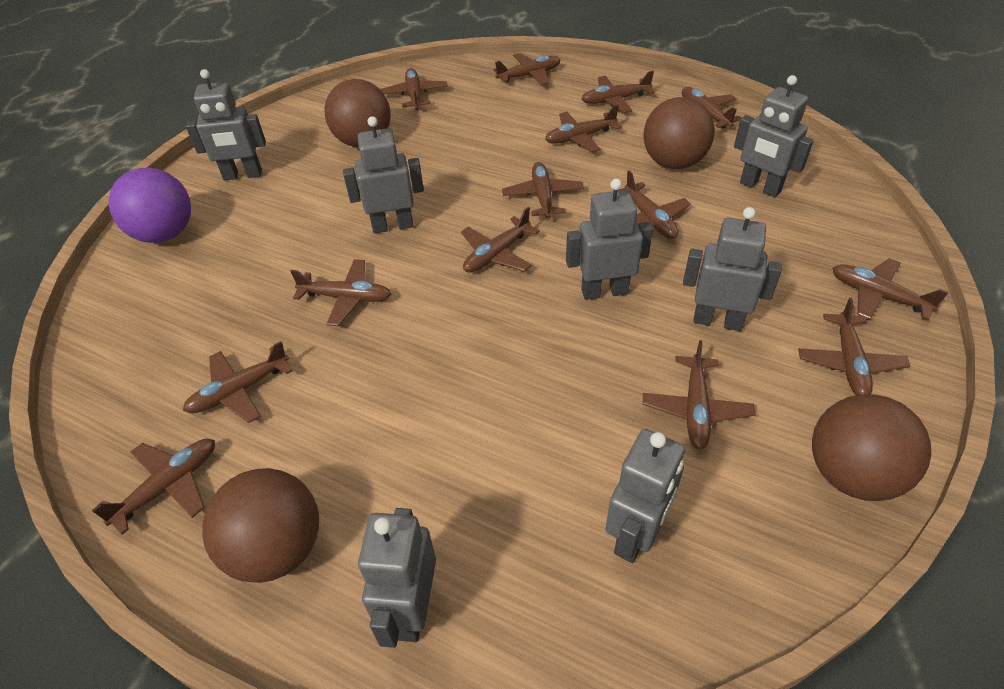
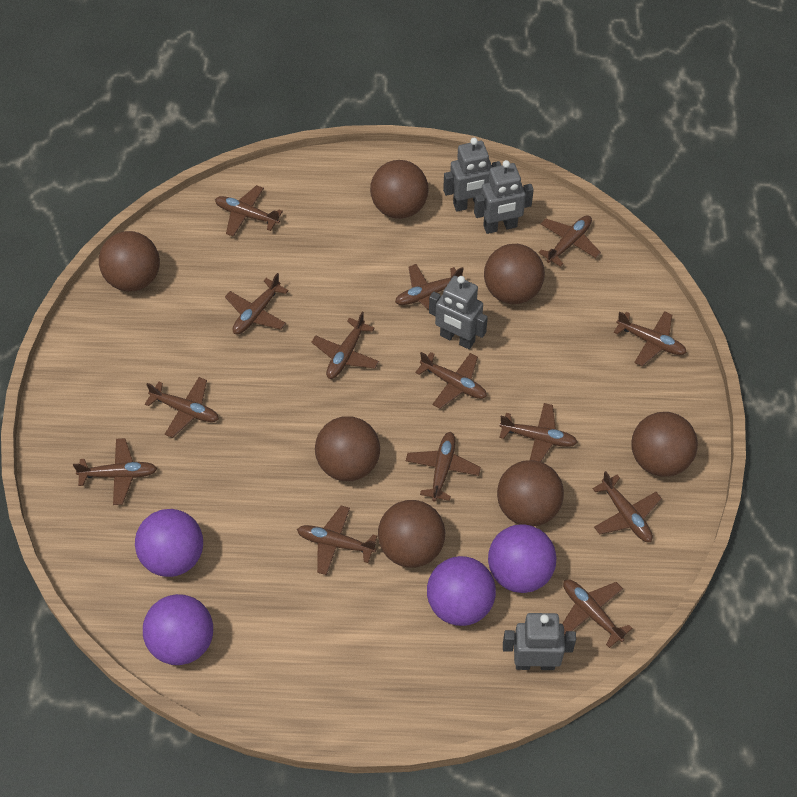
brown ball: 4 -> 7
grey robot: 7 -> 4
purple ball: 1 -> 4

